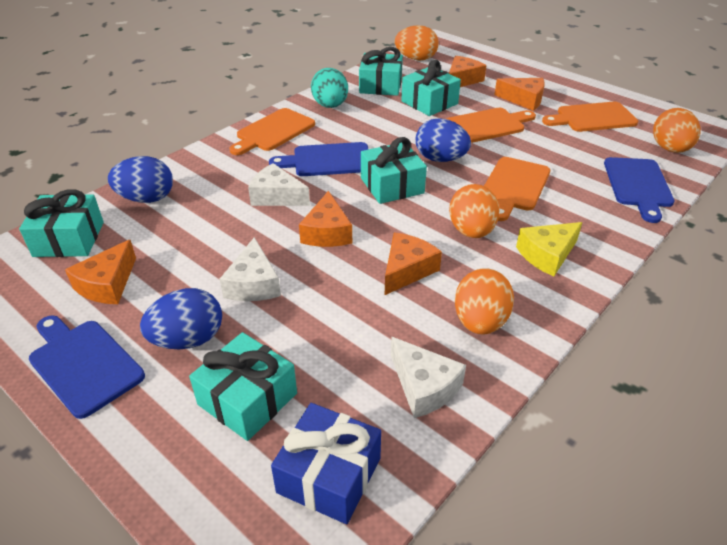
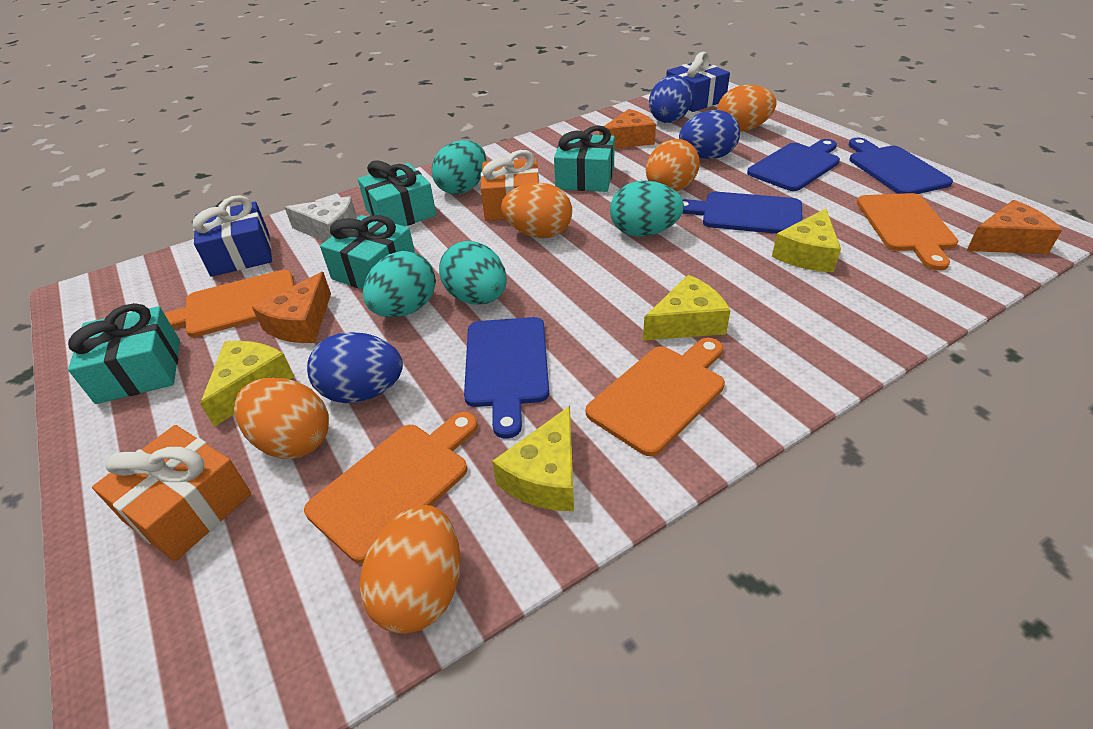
blue cutting board: 3 -> 4
blue gift: 1 -> 2
orange cheese: 5 -> 3
orange egg: 4 -> 5
orange gift: 0 -> 2
turquoise egg: 1 -> 4
turquoise gift: 5 -> 4
white cheese: 3 -> 1
yellow cheese: 1 -> 4

